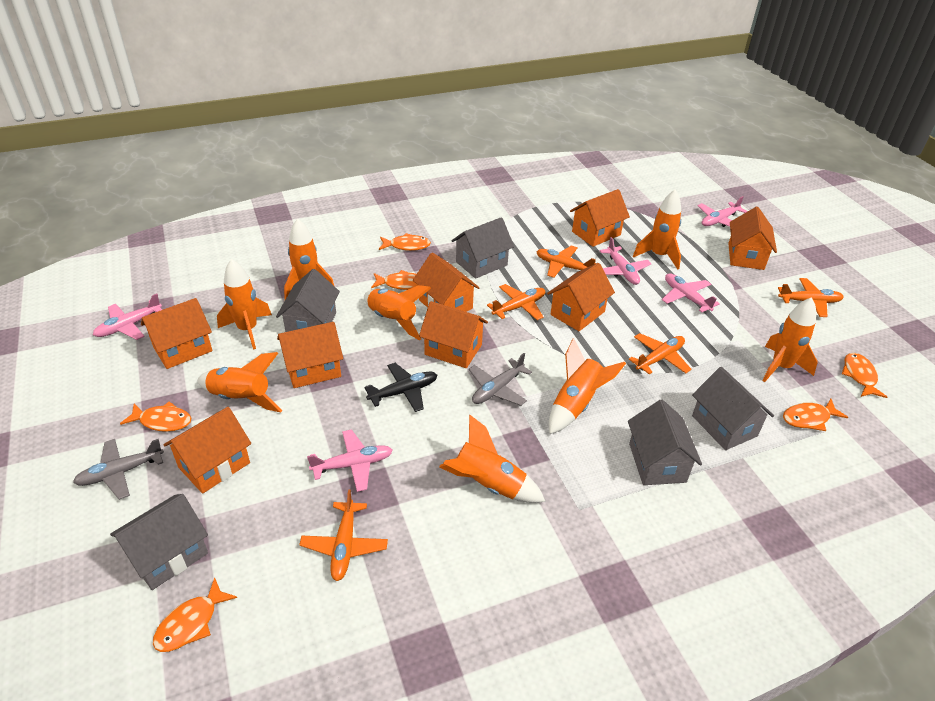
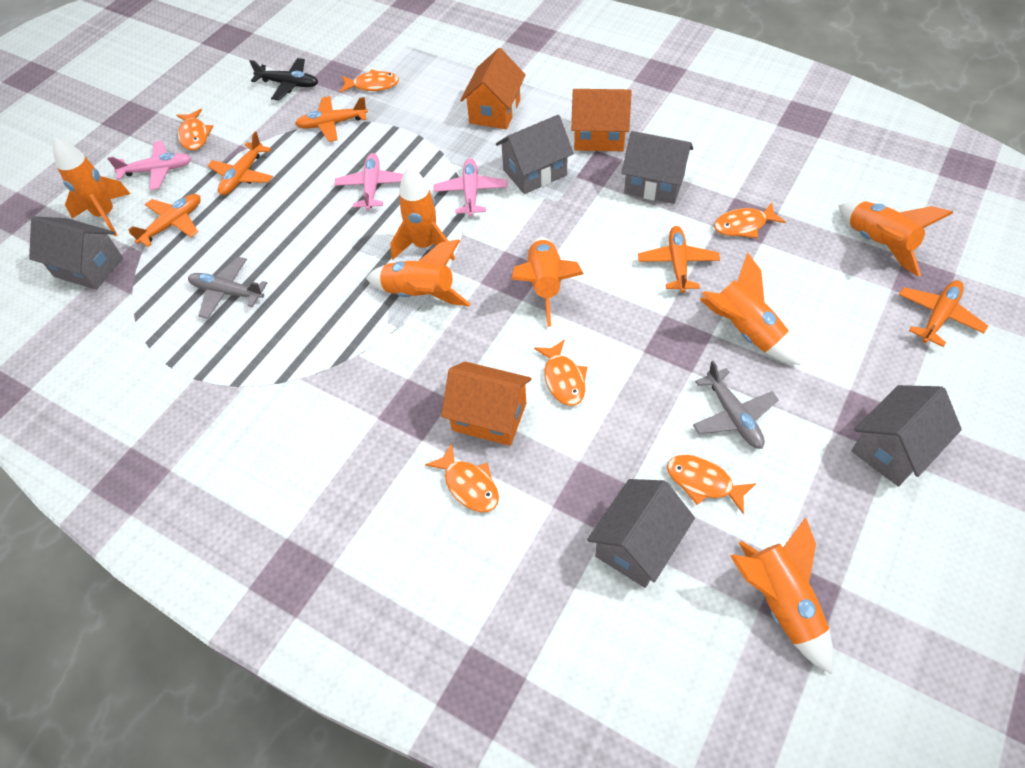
orange house: 8 -> 3
orange rocket: 8 -> 7
pink plane: 5 -> 3

